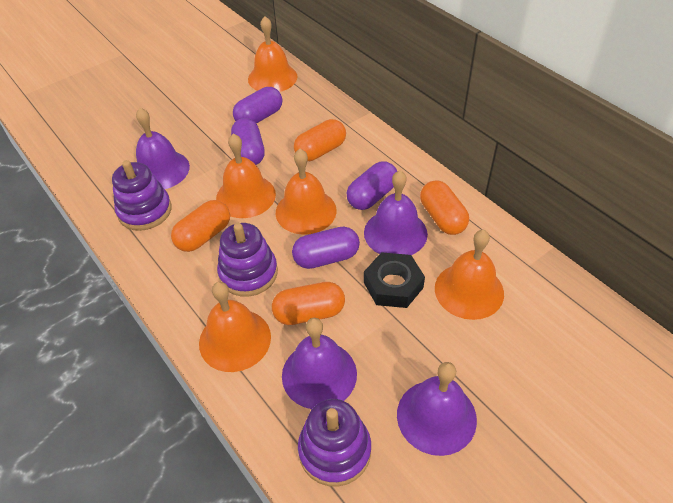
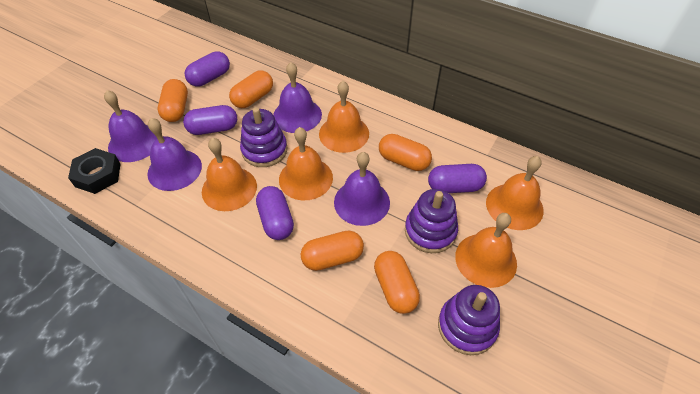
orange capsule: 4 -> 5

